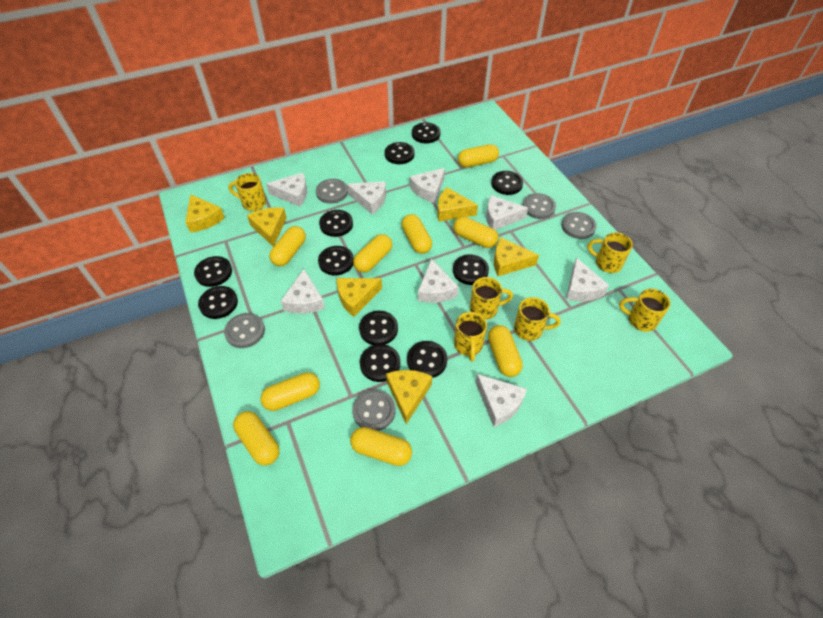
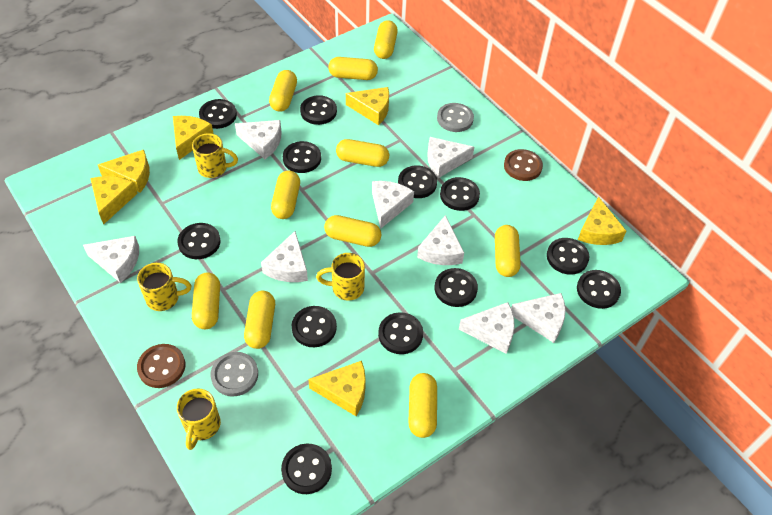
black button: 11 -> 12
brown button: 0 -> 2
grey button: 5 -> 2
yellow capsule: 9 -> 10
yellow mug: 6 -> 4

